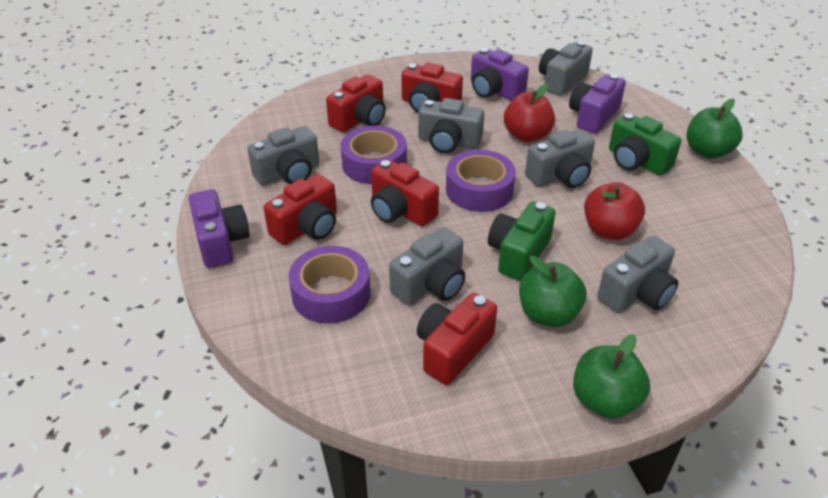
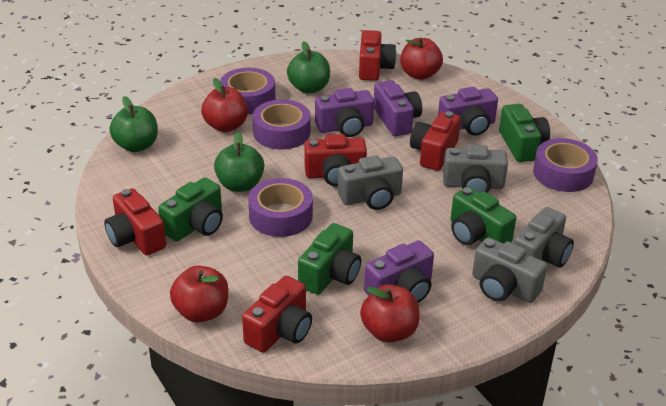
green camera: 2 -> 4
grey camera: 6 -> 4
purple camera: 3 -> 4
purple tape: 3 -> 4
red apple: 2 -> 4

